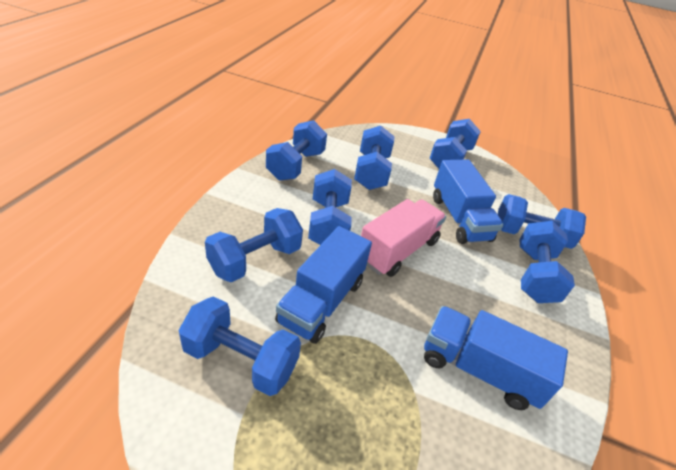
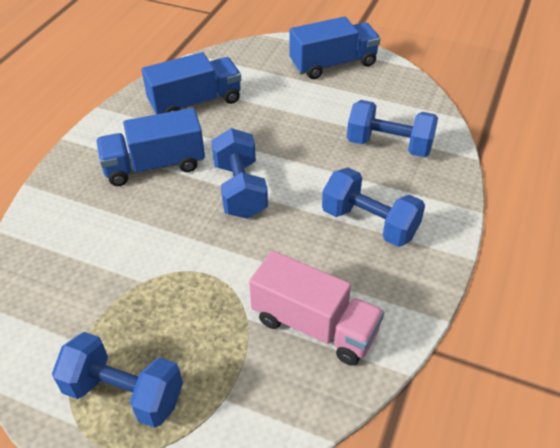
blue dumbbell: 8 -> 4

